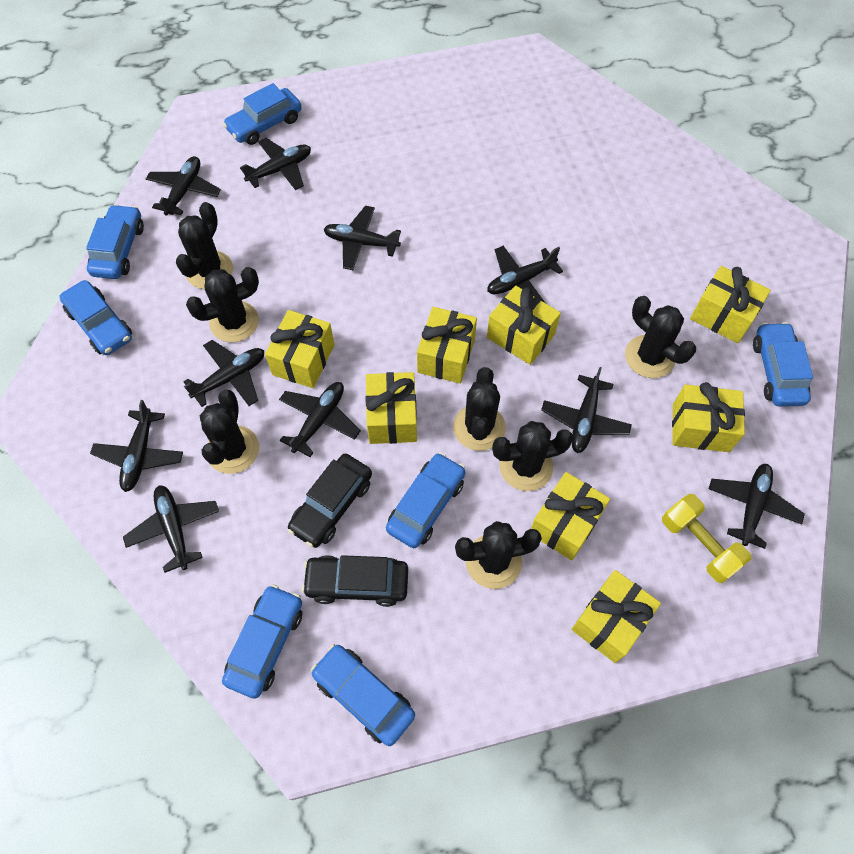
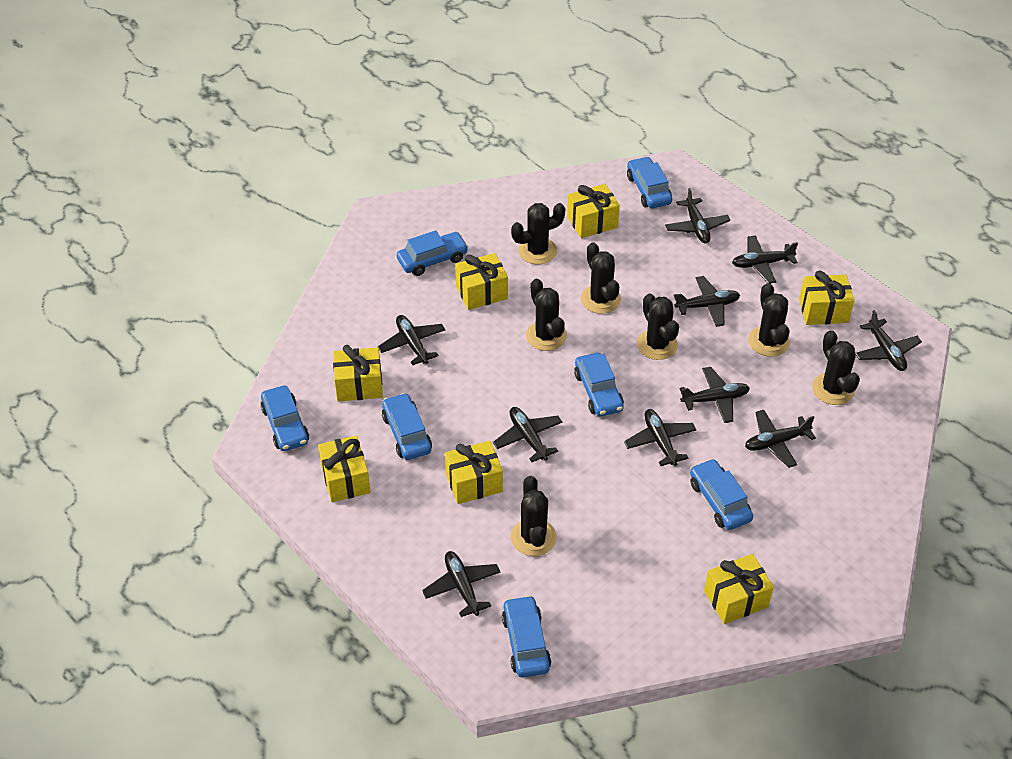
black car: 2 -> 0
yellow dumbbell: 1 -> 0
yellow gift: 8 -> 7

